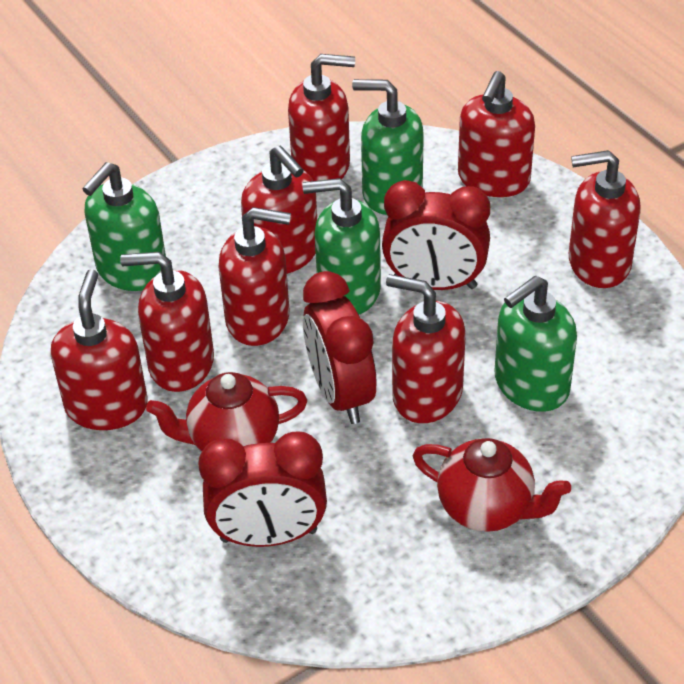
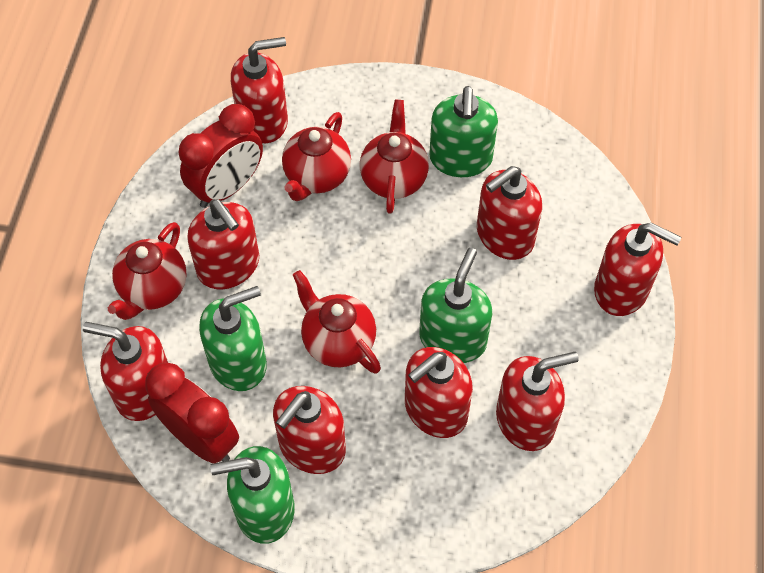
red clock: 3 -> 2
red teapot: 2 -> 4

